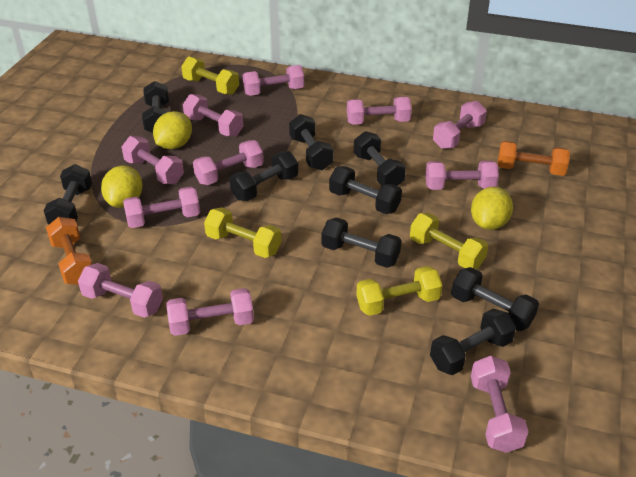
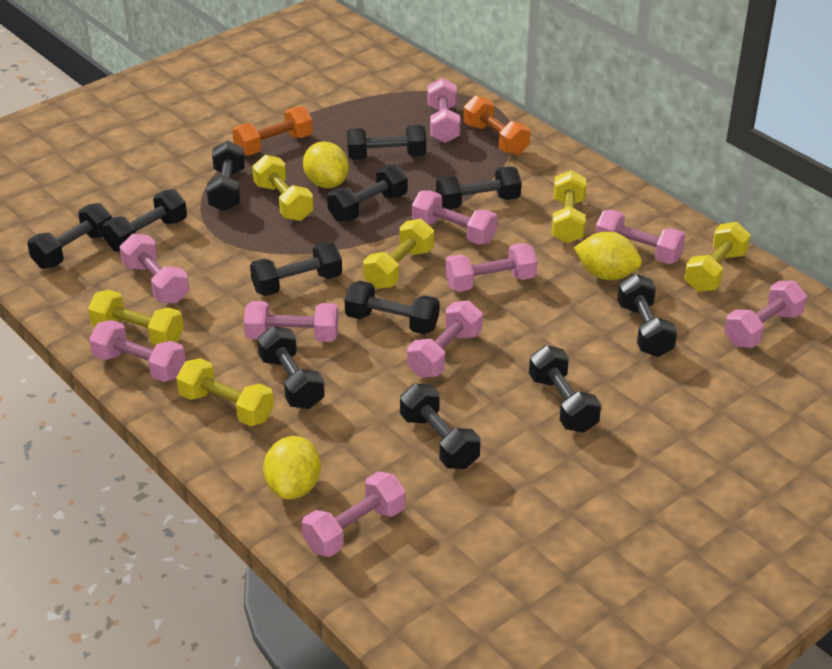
black dumbbell: 9 -> 12
pink dumbbell: 11 -> 10
yellow dumbbell: 4 -> 6

